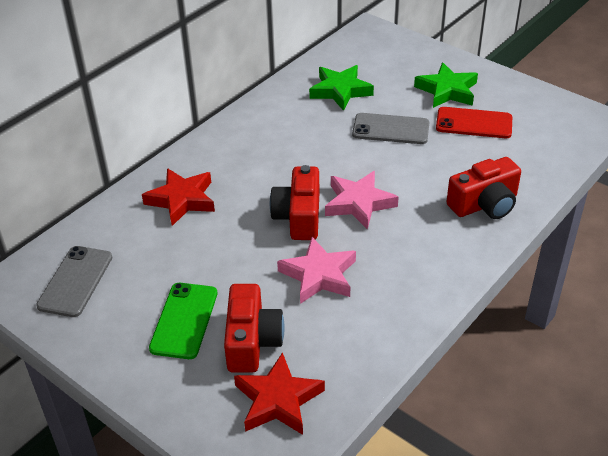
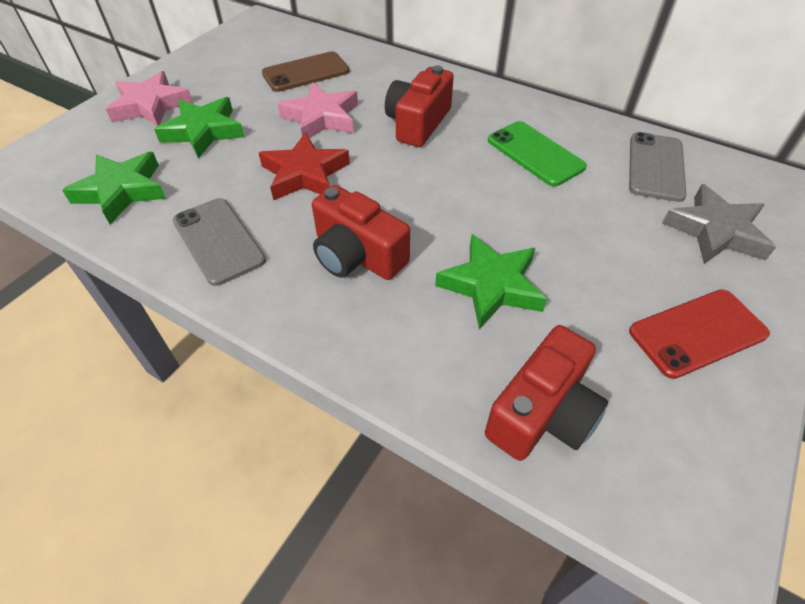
brown phone: 0 -> 1
green star: 2 -> 3
grey star: 0 -> 1
red star: 2 -> 1

